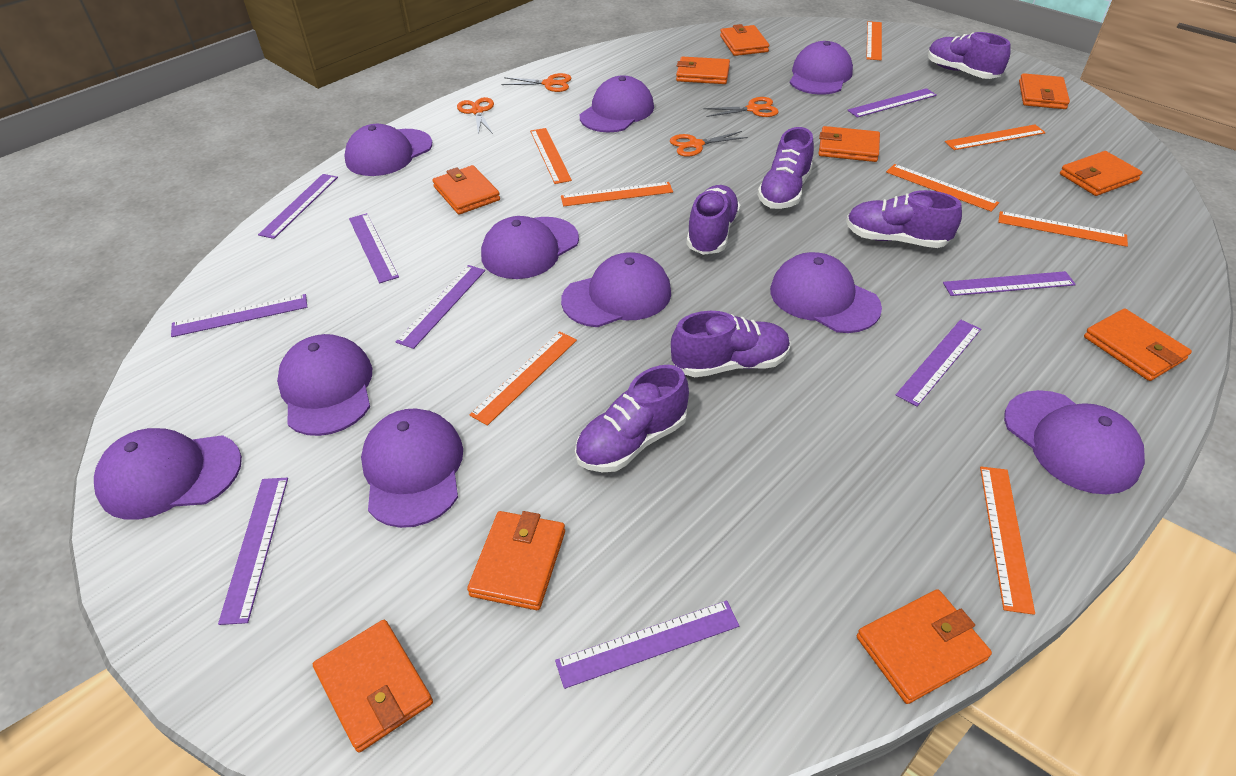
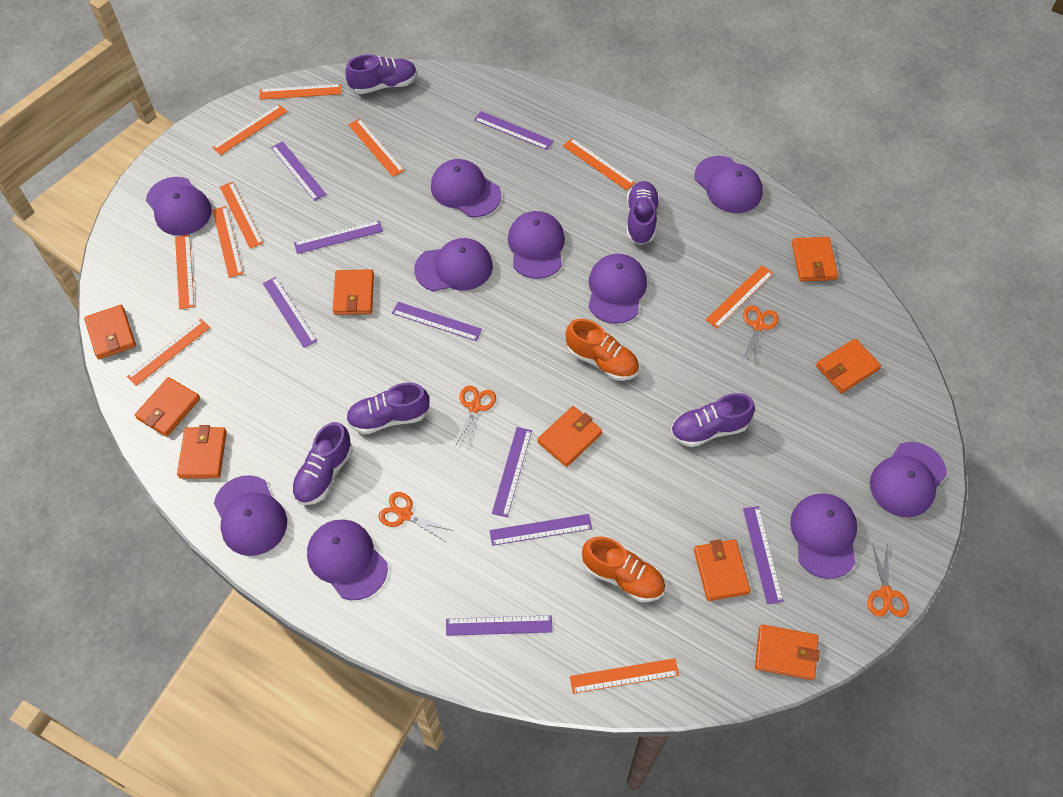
orange ruler: 8 -> 10
orange shoe: 0 -> 2
orange wallet: 10 -> 9
purple shoe: 6 -> 5

